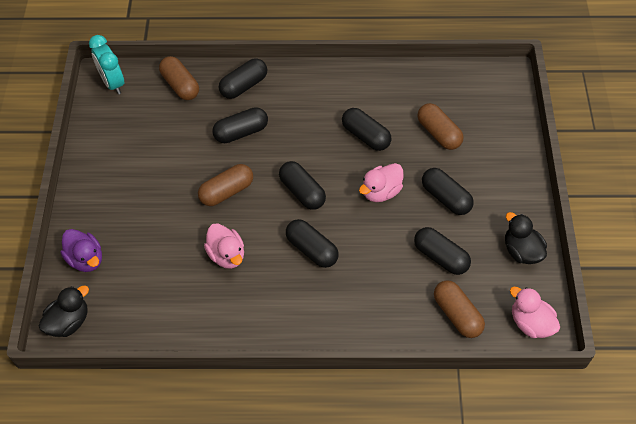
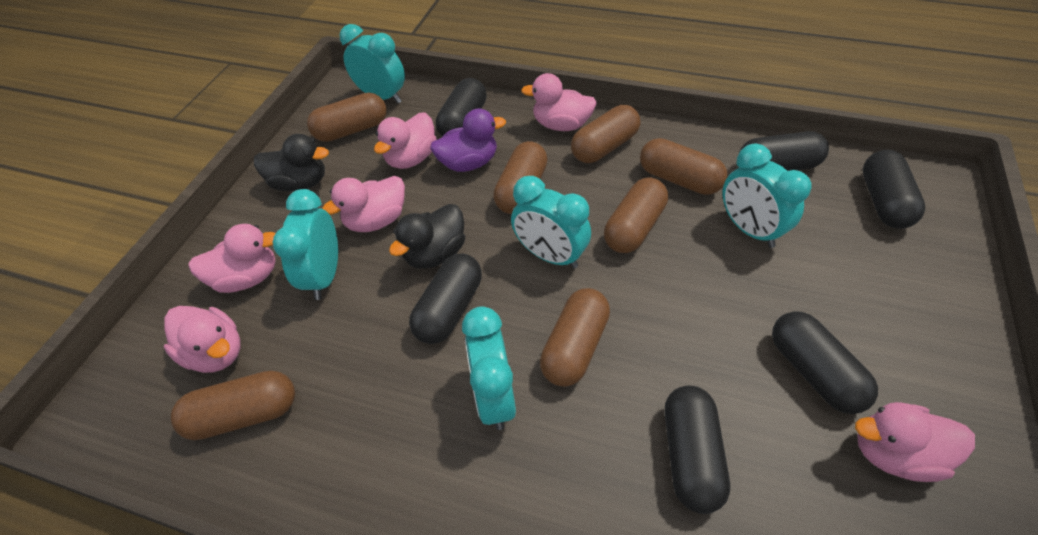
black capsule: 7 -> 6
brown capsule: 4 -> 7
pink duck: 3 -> 6
turquoise clock: 1 -> 5

